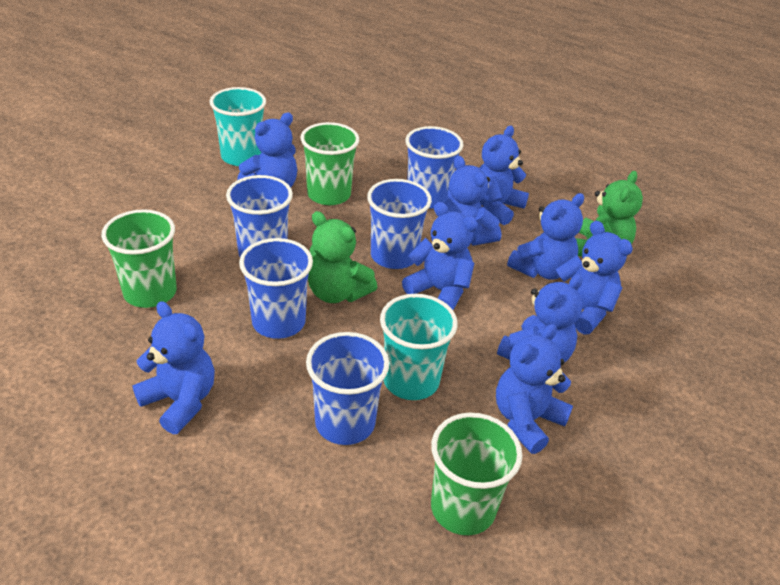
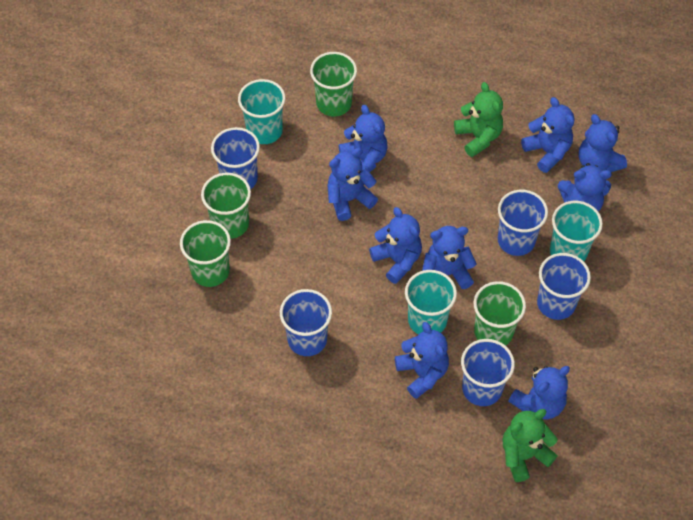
green cup: 3 -> 4
turquoise cup: 2 -> 3

